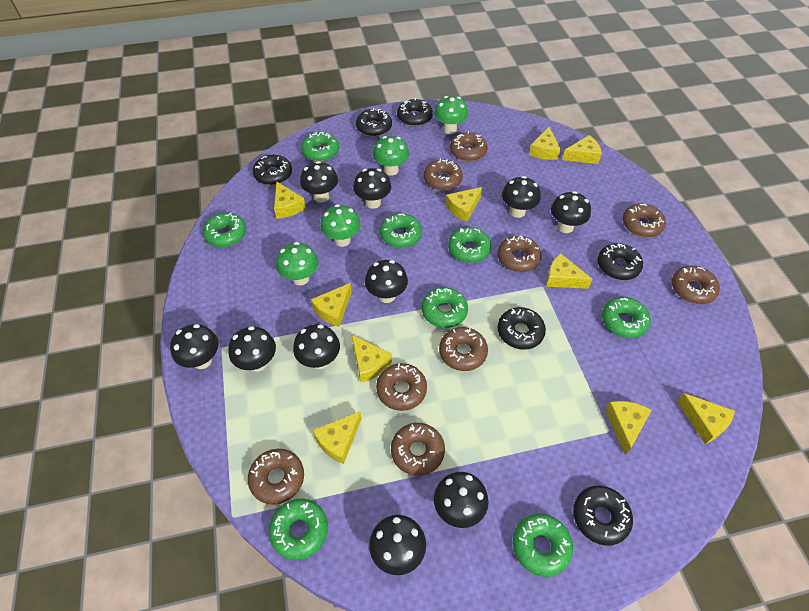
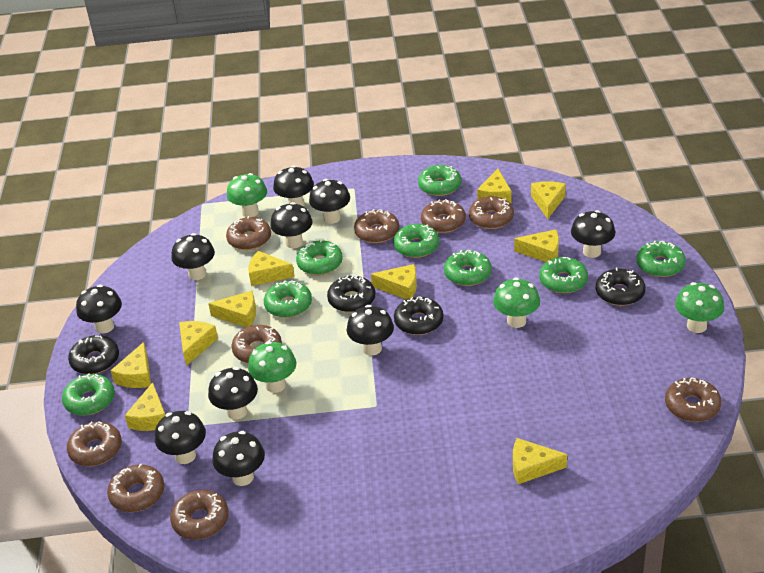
black donut: 6 -> 4

